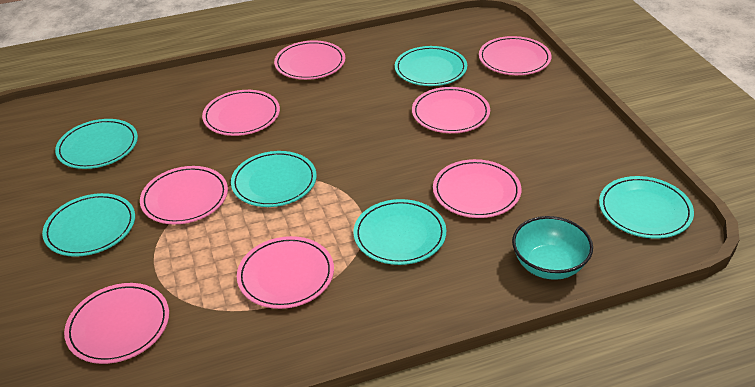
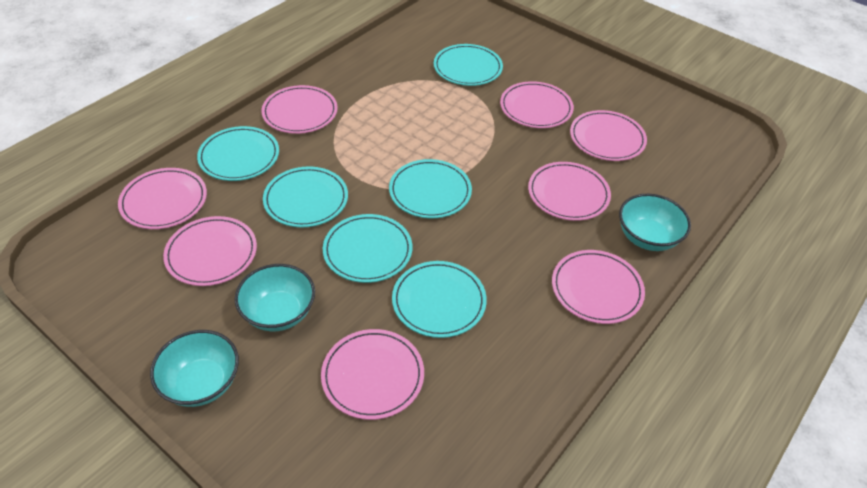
turquoise bowl: 1 -> 3

